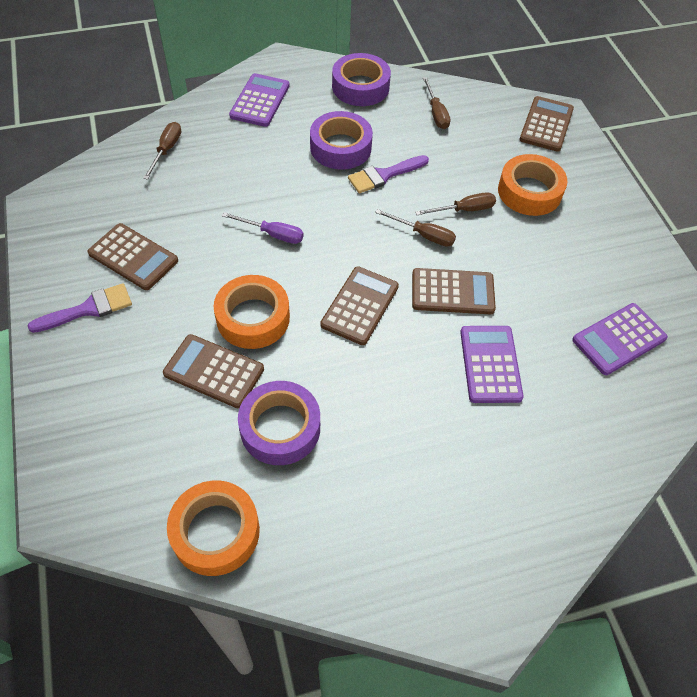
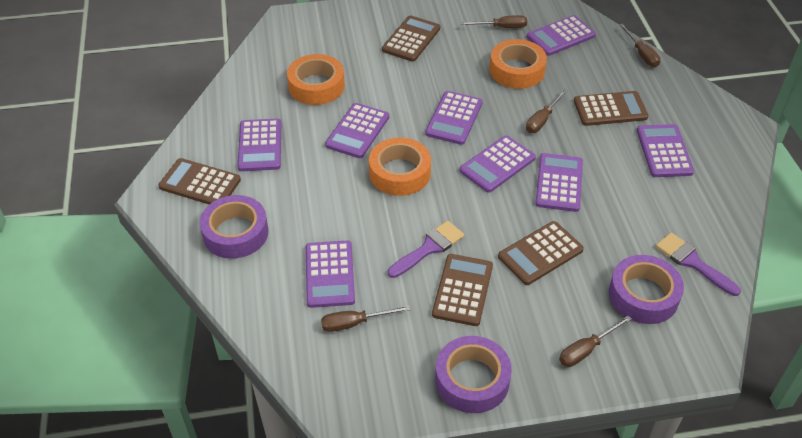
brown screwdriver: 4 -> 5
purple calculator: 3 -> 8
purple screwdriver: 1 -> 0

